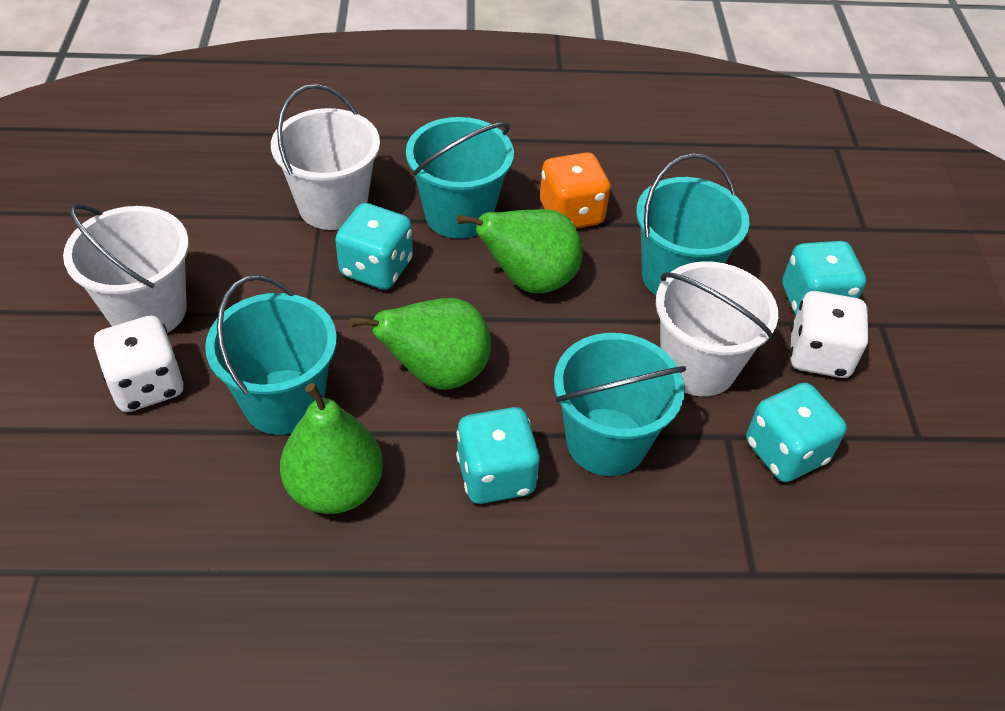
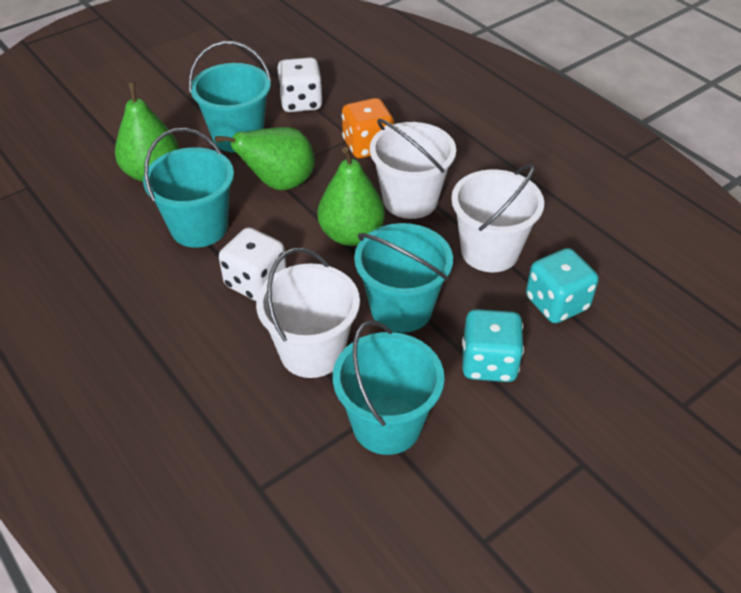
turquoise dice: 4 -> 2

